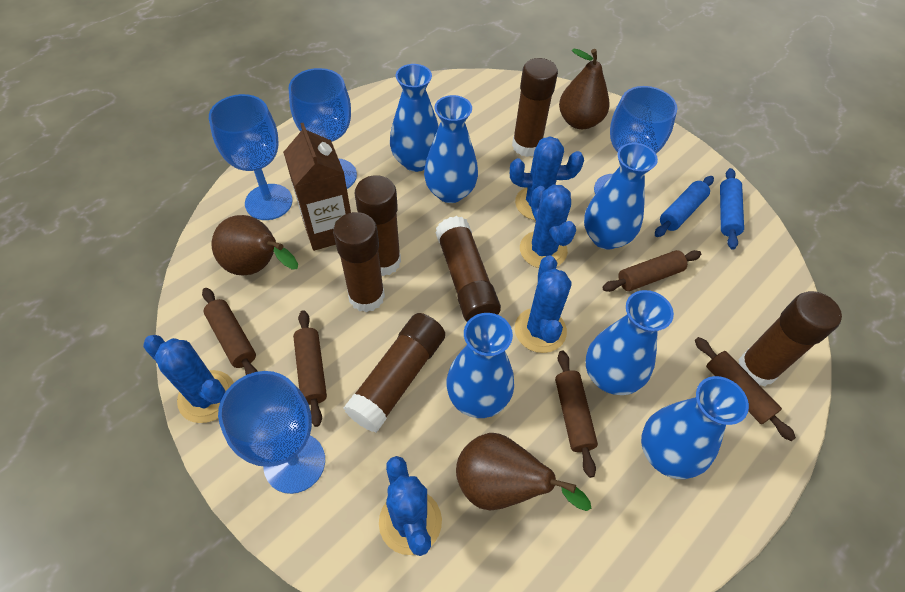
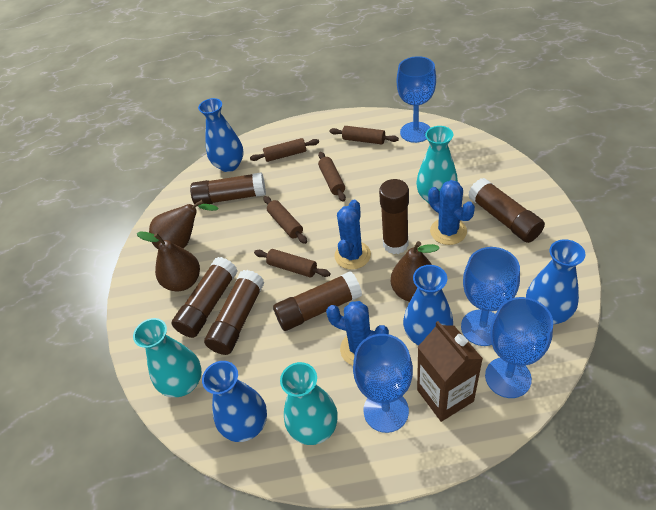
blue cactus: 5 -> 3
blue rolling pin: 2 -> 0
blue vase: 6 -> 4
turquoise vase: 0 -> 3

